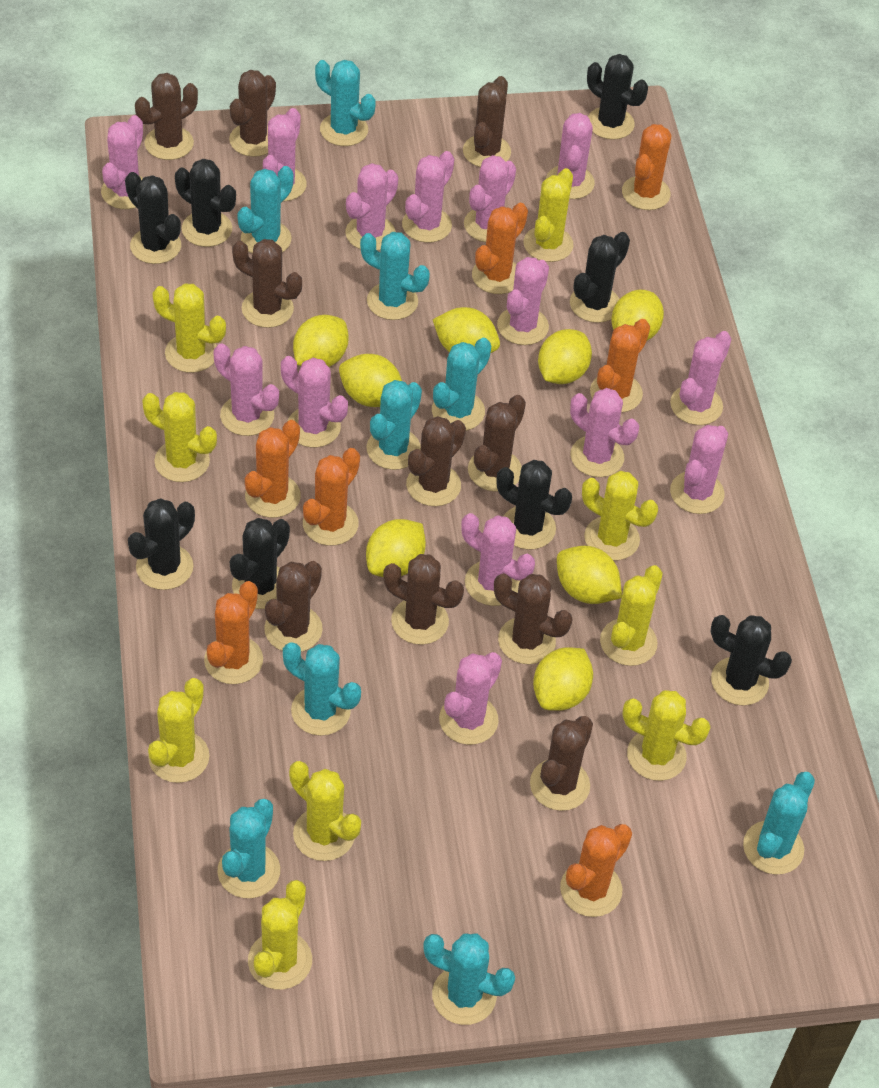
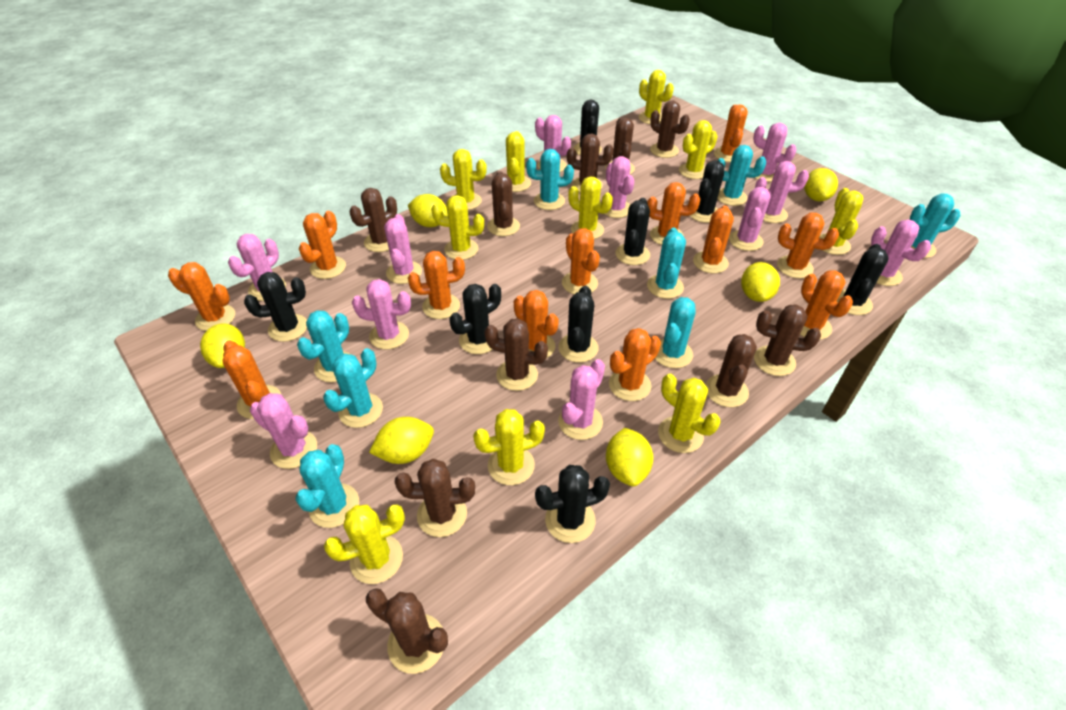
orange cactus: 7 -> 12
pink cactus: 14 -> 11
turquoise cactus: 9 -> 8
yellow cactus: 9 -> 10
yellow lemon: 8 -> 6

